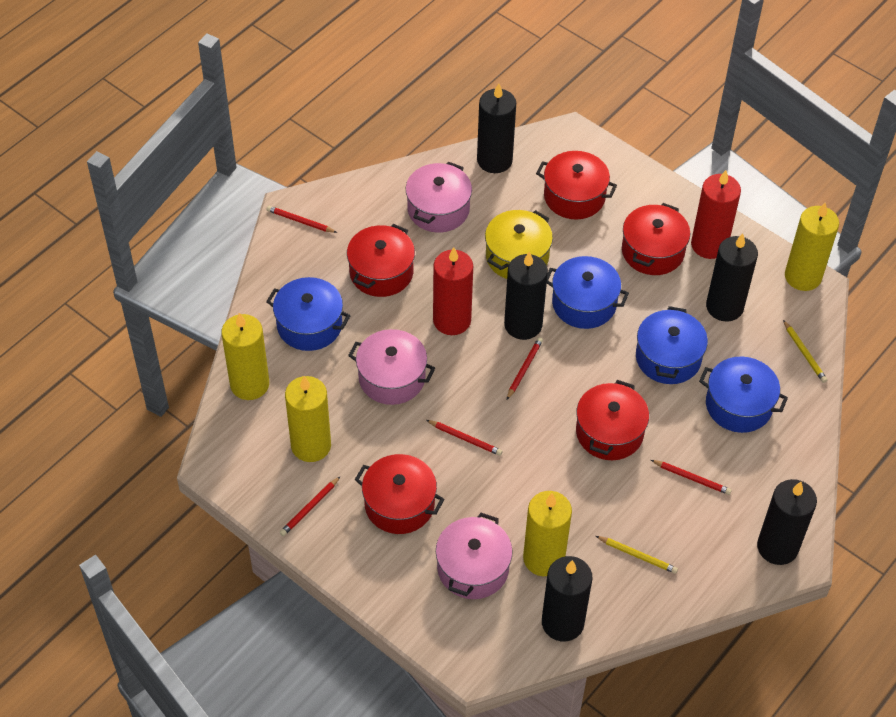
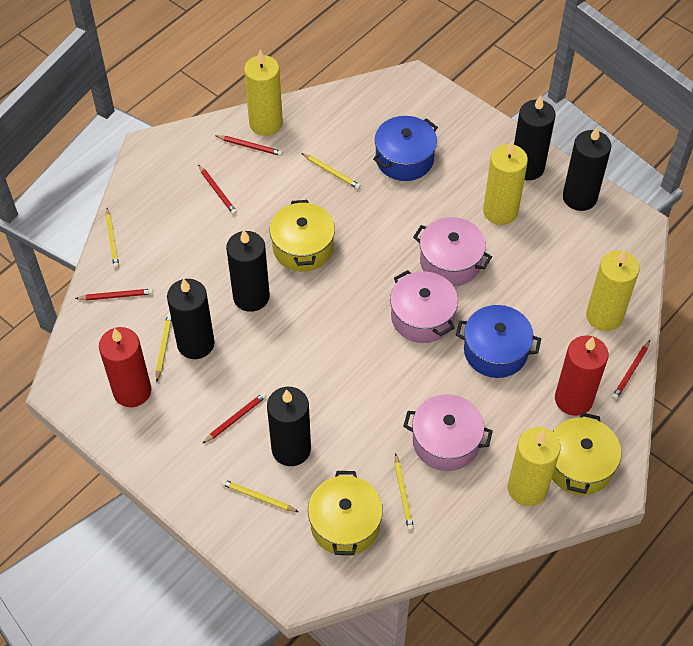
blue pot: 4 -> 2
red pot: 5 -> 0
yellow pencil: 2 -> 5
yellow pot: 1 -> 3

